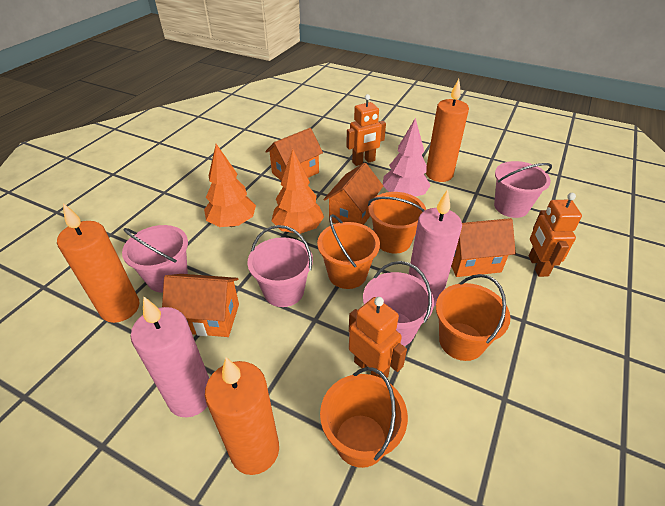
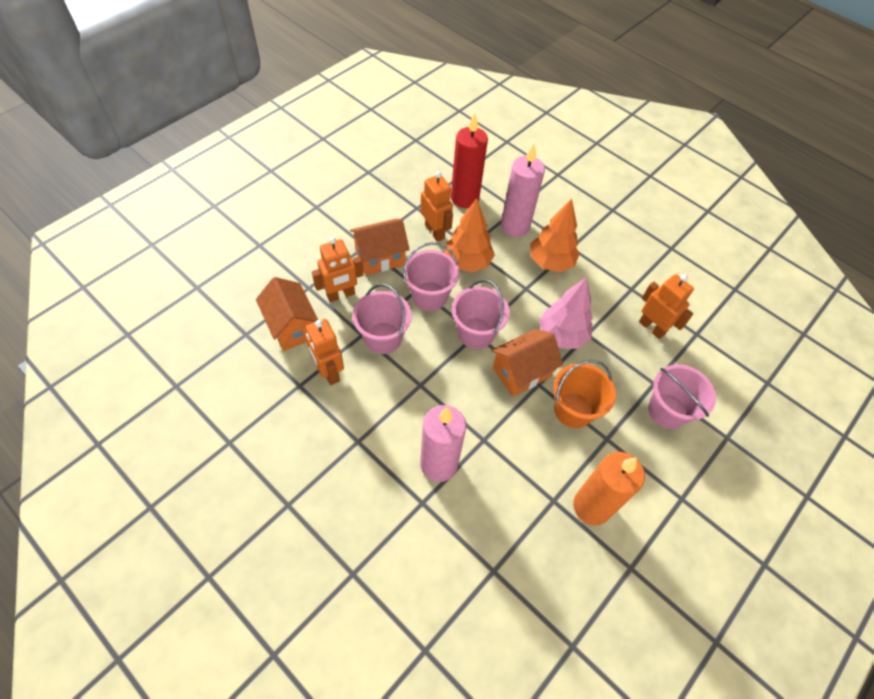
orange bucket: 4 -> 1
orange candle: 3 -> 1
orange house: 4 -> 3
orange robot: 3 -> 4
red candle: 0 -> 1

